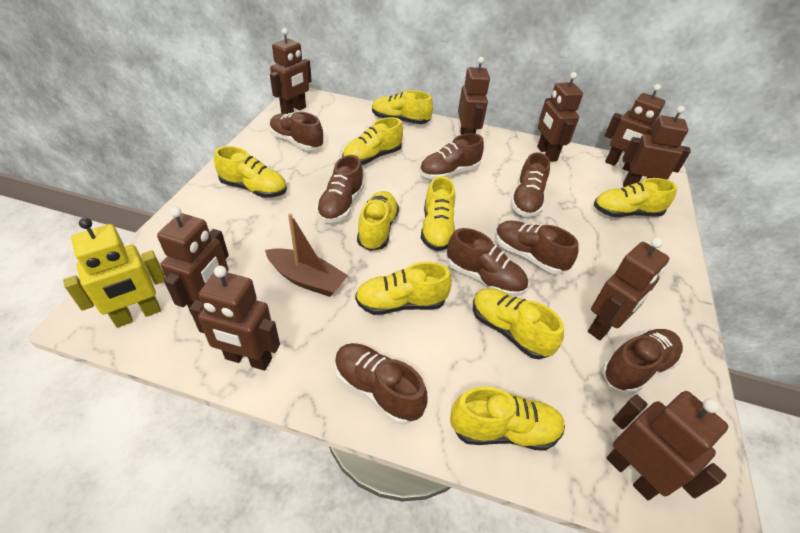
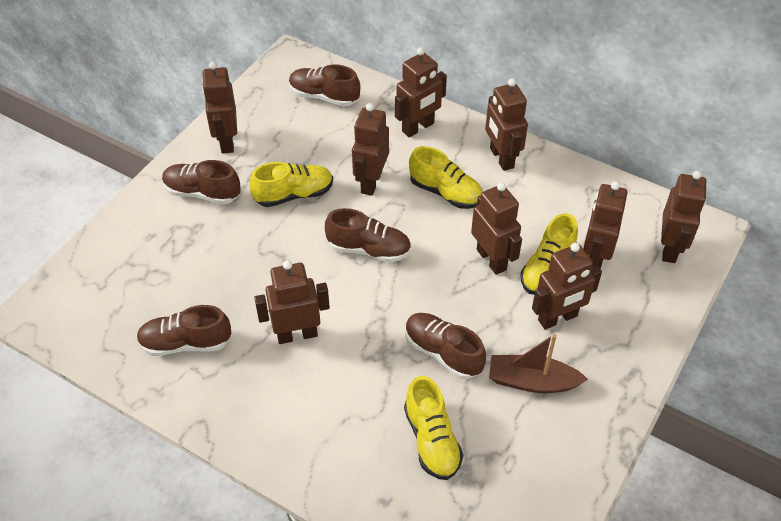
brown shoe: 8 -> 5
yellow robot: 1 -> 0
yellow shoe: 9 -> 4

